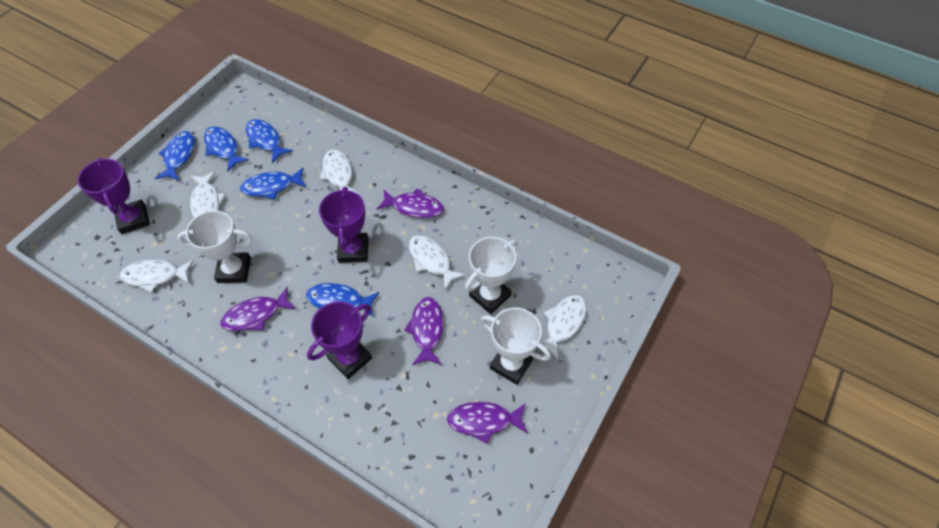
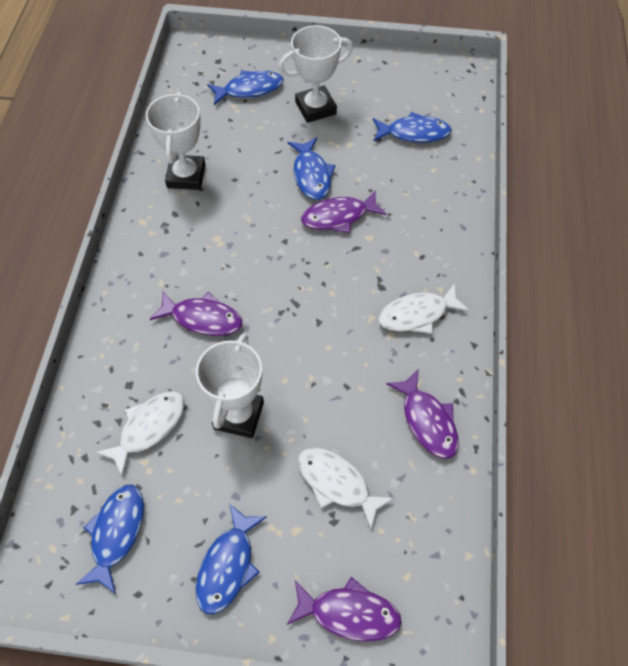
purple trophy: 3 -> 0
white fish: 5 -> 3

